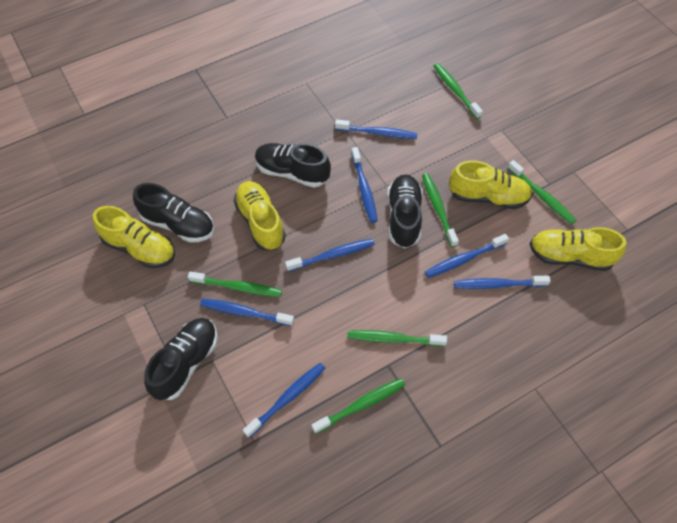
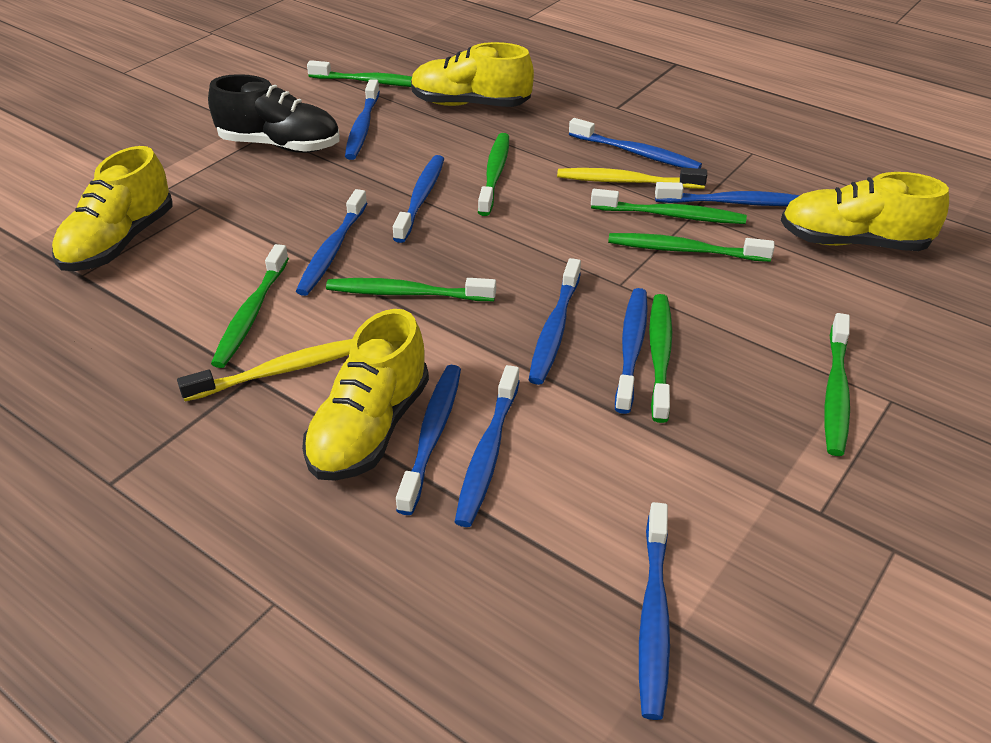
black shoe: 4 -> 1
blue toothbrush: 7 -> 10
green toothbrush: 6 -> 8
yellow toothbrush: 0 -> 2

